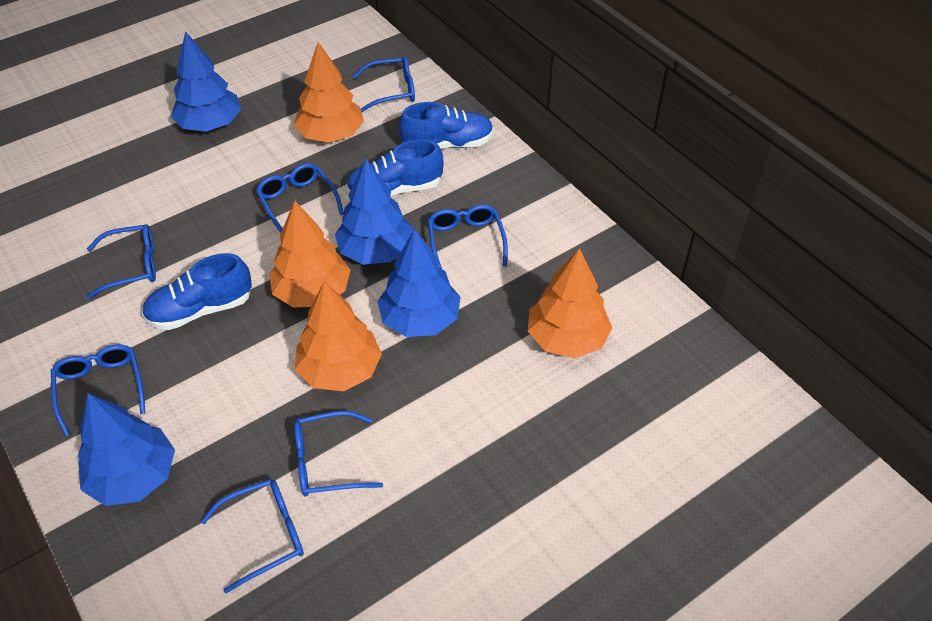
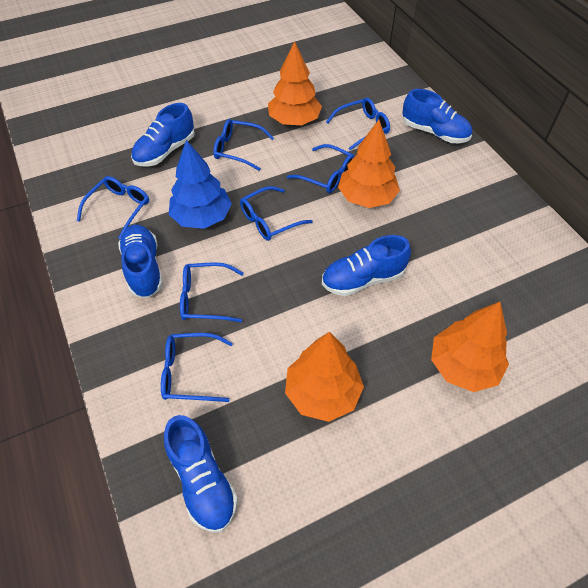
blue shoe: 3 -> 5
blue tree: 4 -> 1

